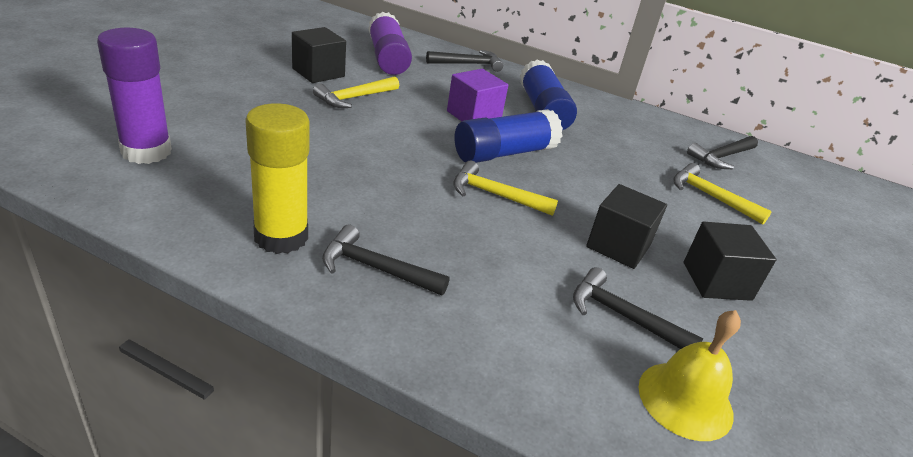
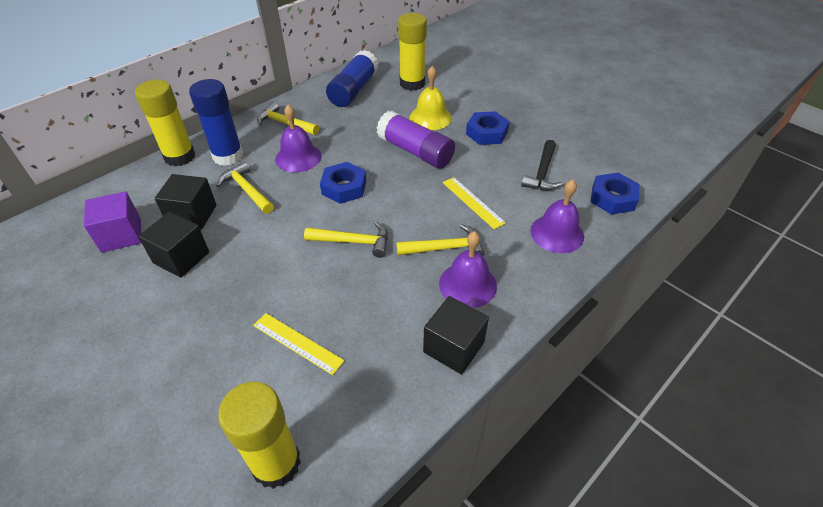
black hammer: 4 -> 1
blue nut: 0 -> 3
purple bell: 0 -> 3
purple glue stick: 2 -> 1
yellow glue stick: 1 -> 3
yellow hammer: 3 -> 4
yellow ruler: 0 -> 2

